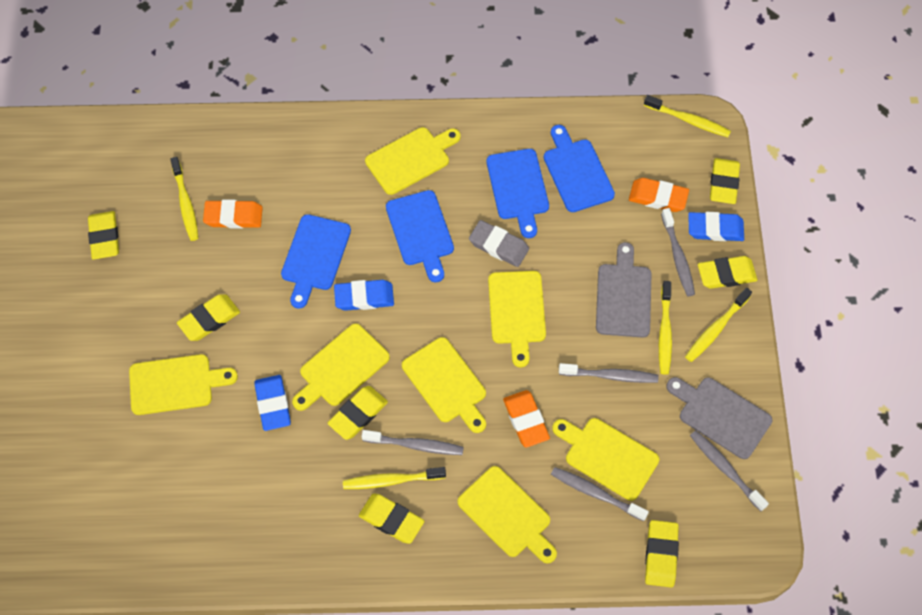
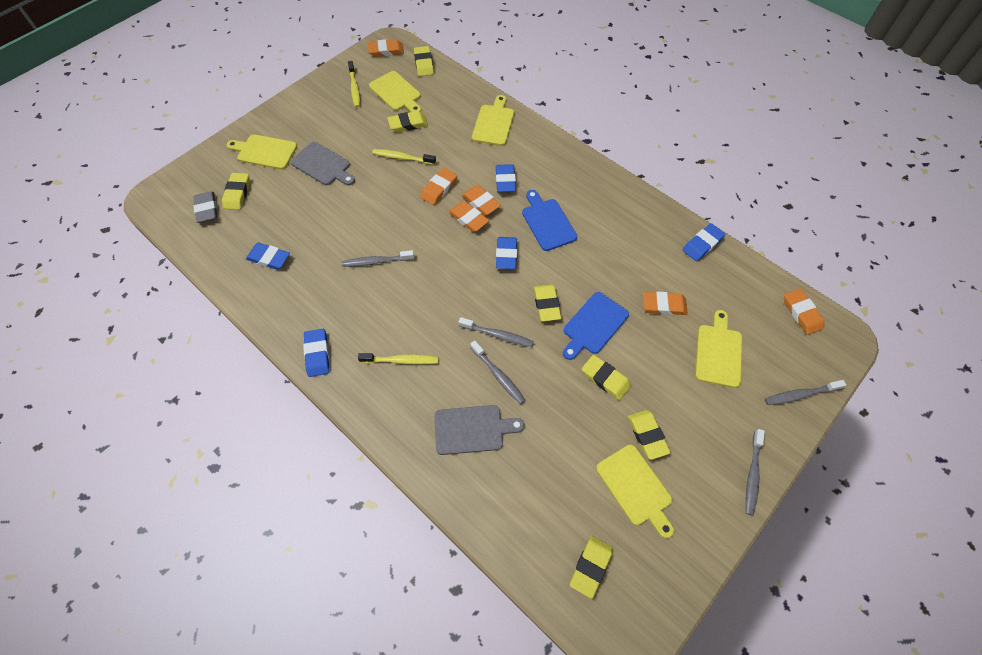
blue cutting board: 4 -> 2
blue eraser: 3 -> 5
orange eraser: 3 -> 6
yellow cutting board: 7 -> 5
yellow toothbrush: 5 -> 3

